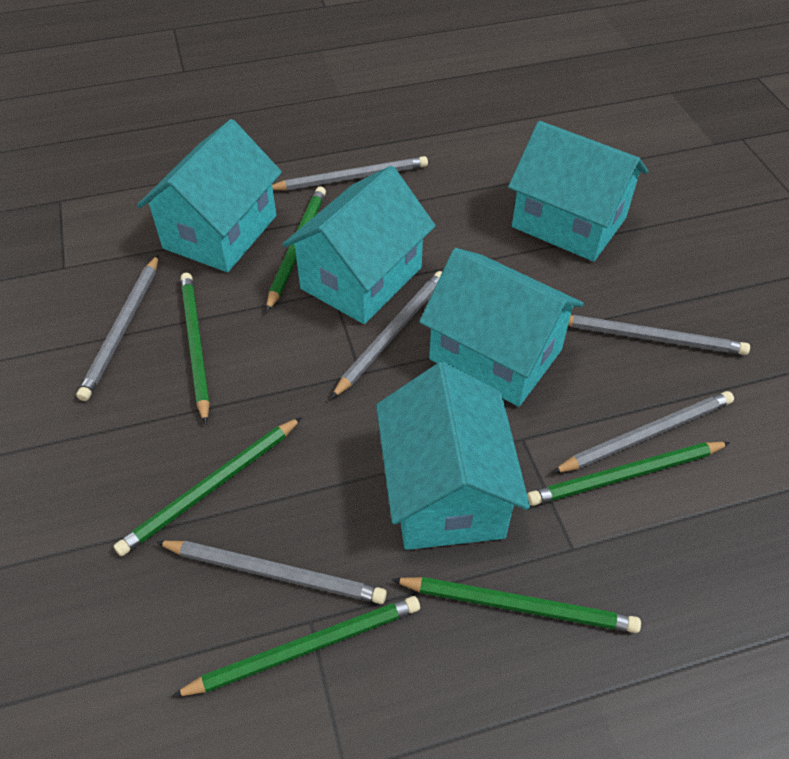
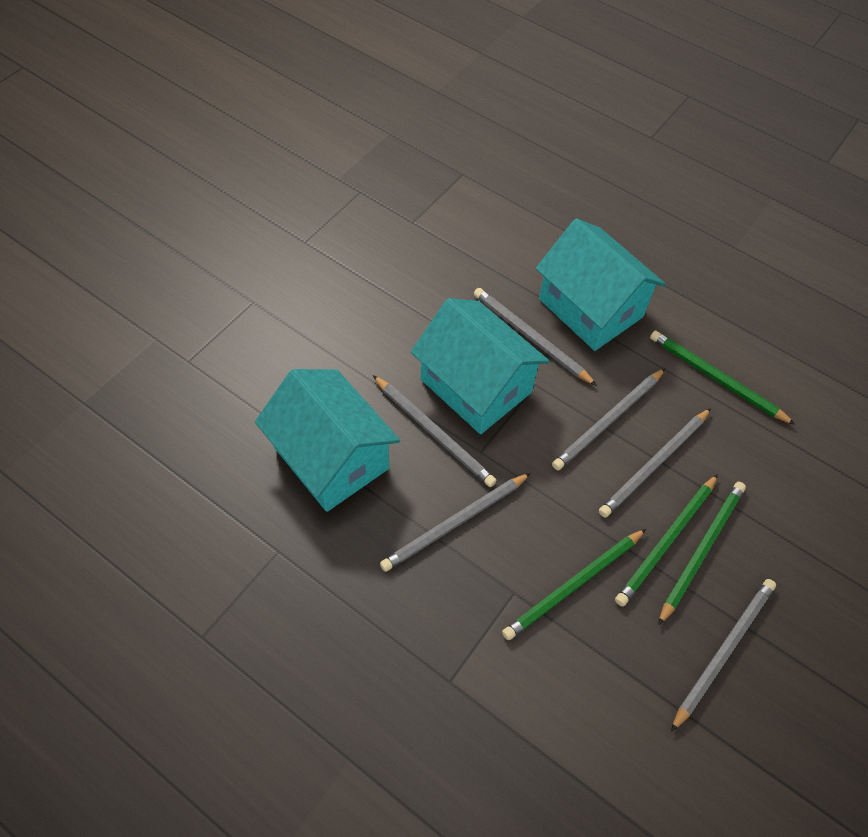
green pencil: 6 -> 4
turquoise house: 5 -> 3

